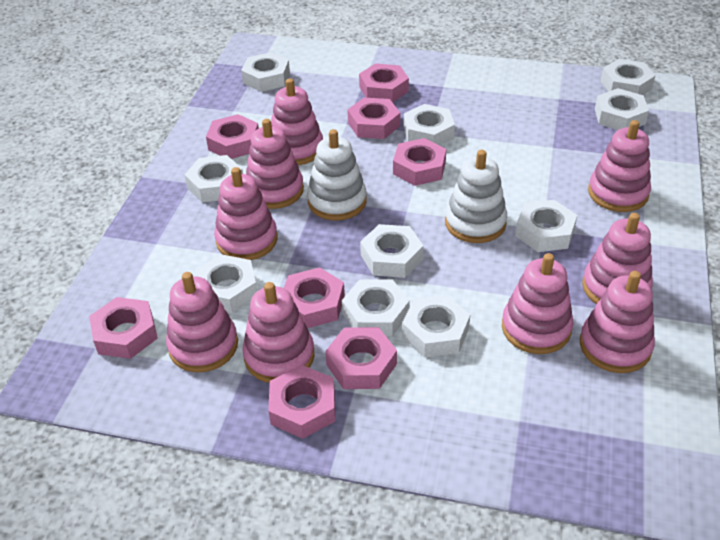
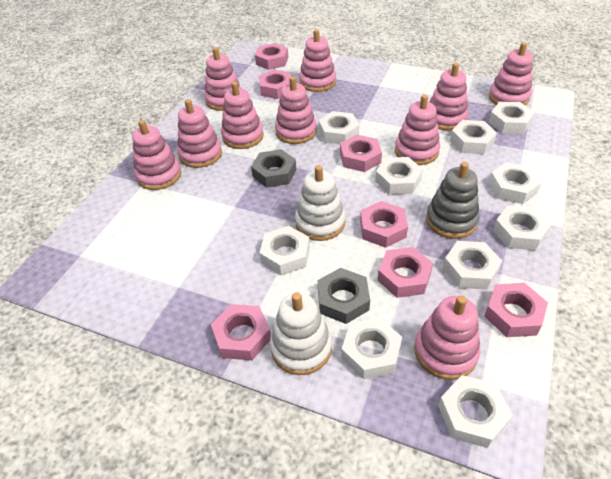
grey nut: 0 -> 2
grey stacking toy: 0 -> 1
pink nut: 8 -> 7
pink stacking toy: 9 -> 10

